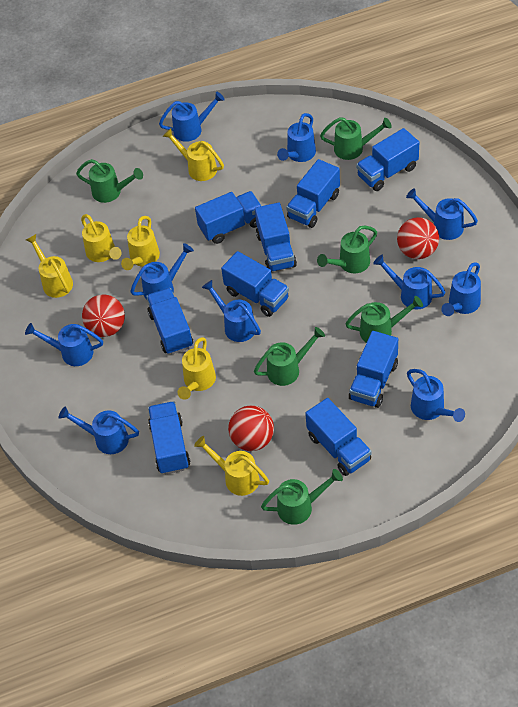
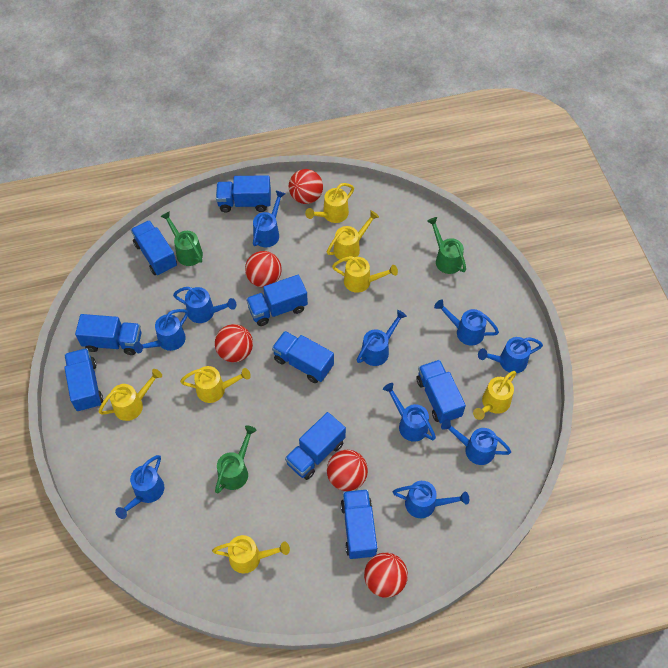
green watering can: 6 -> 3
red ball: 3 -> 5
yellow watering can: 6 -> 7

